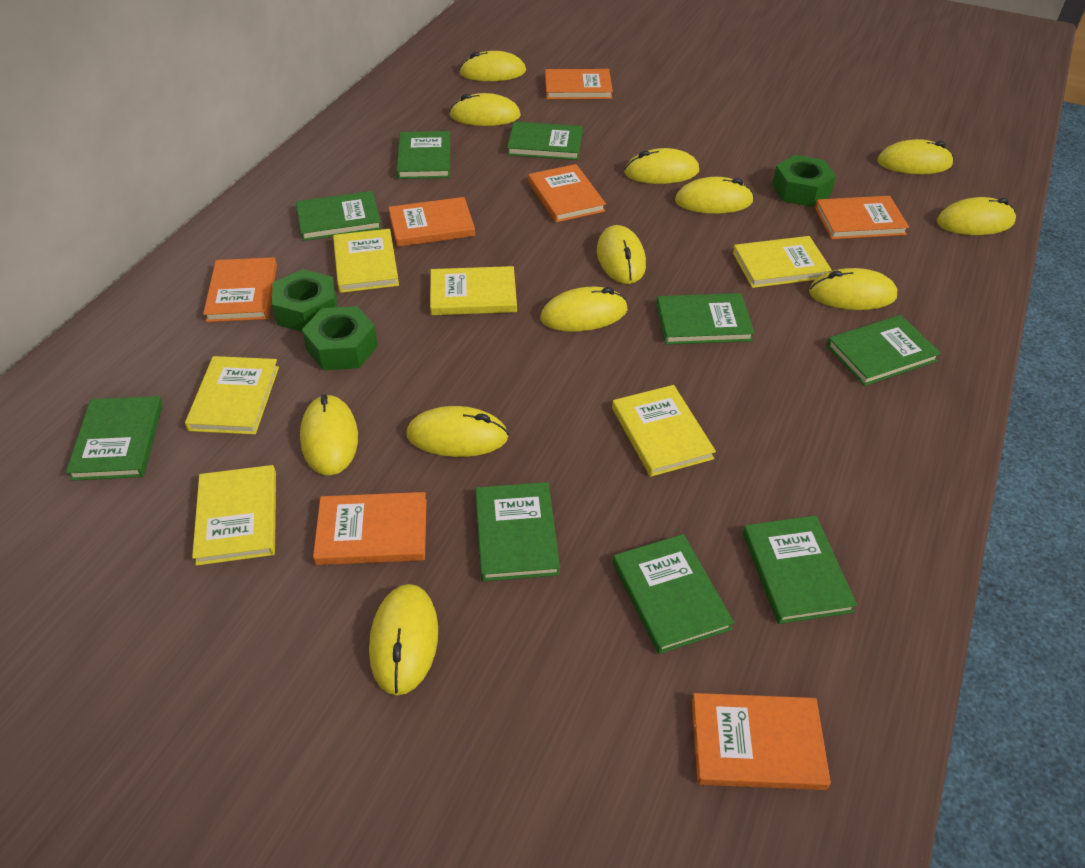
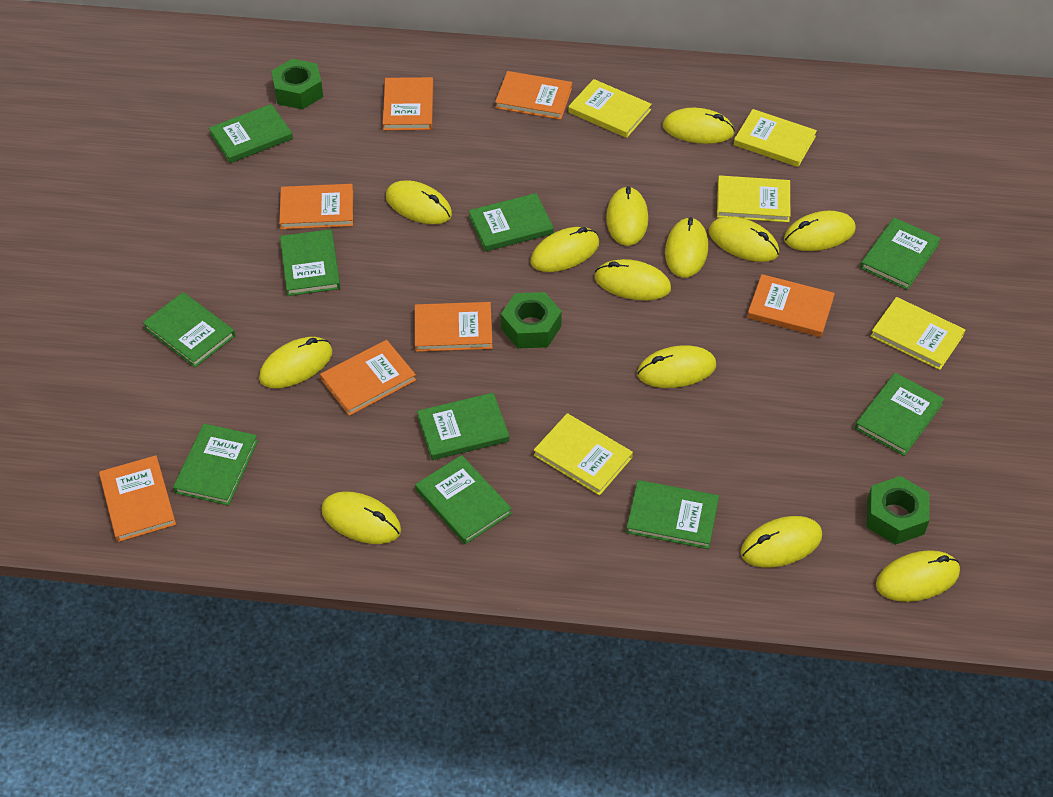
green book: 9 -> 10
yellow book: 6 -> 5
yellow mouse: 12 -> 13

